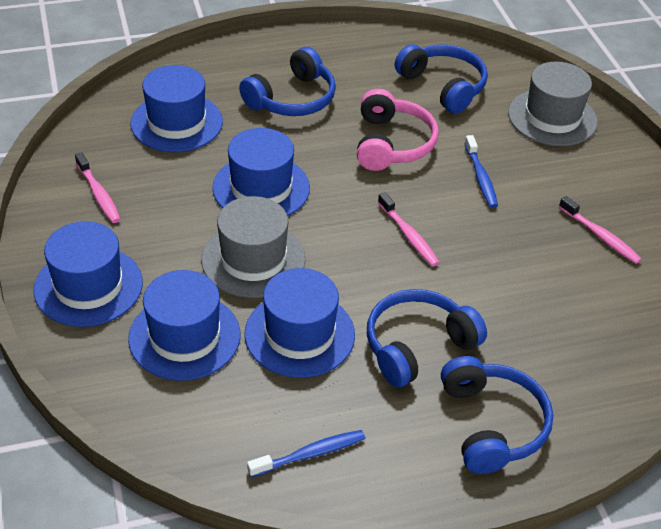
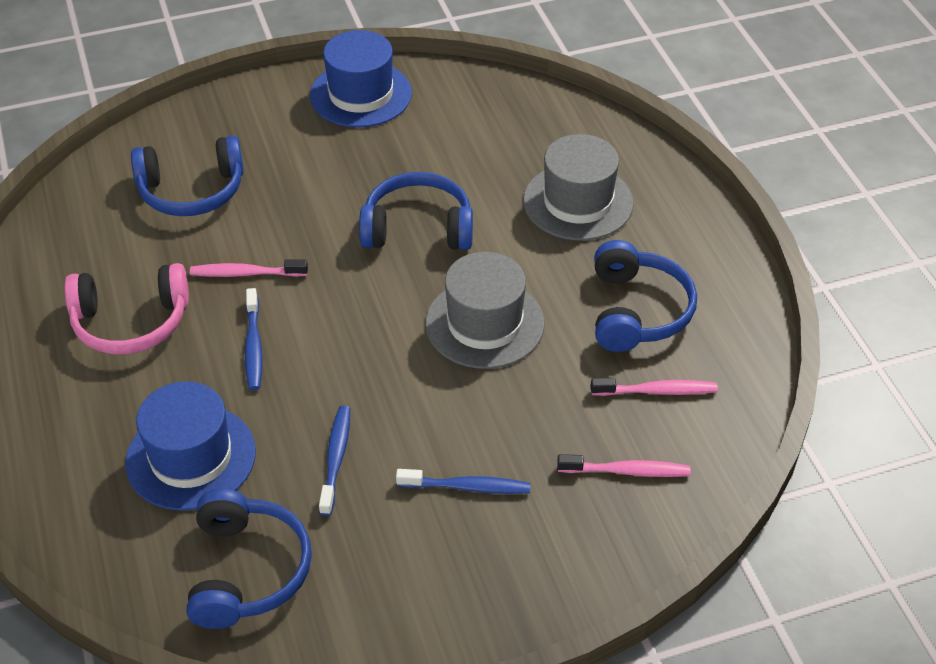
blue hat: 5 -> 2
blue toothbrush: 2 -> 3

